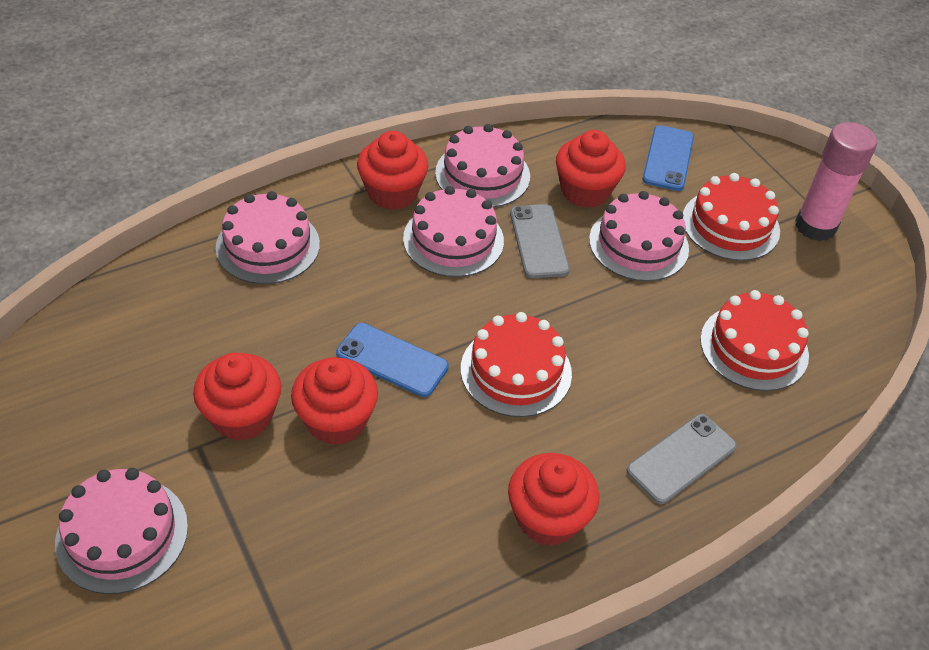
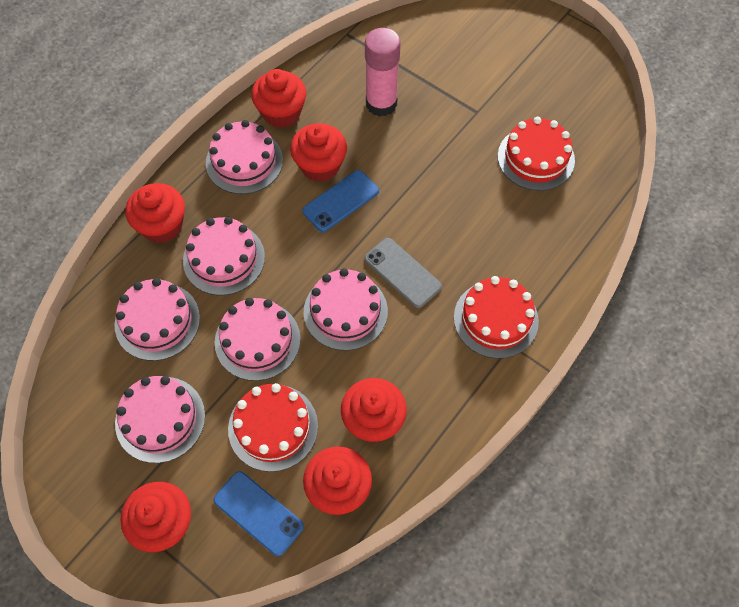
grey phone: 2 -> 1
pink cake: 5 -> 6
red cupcake: 5 -> 6

